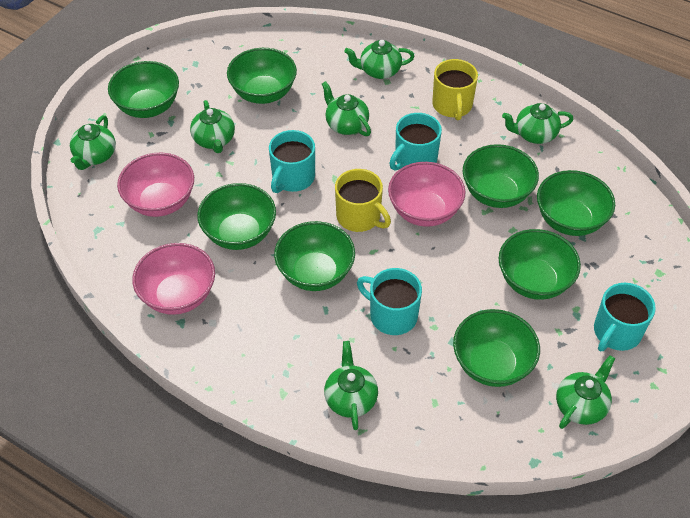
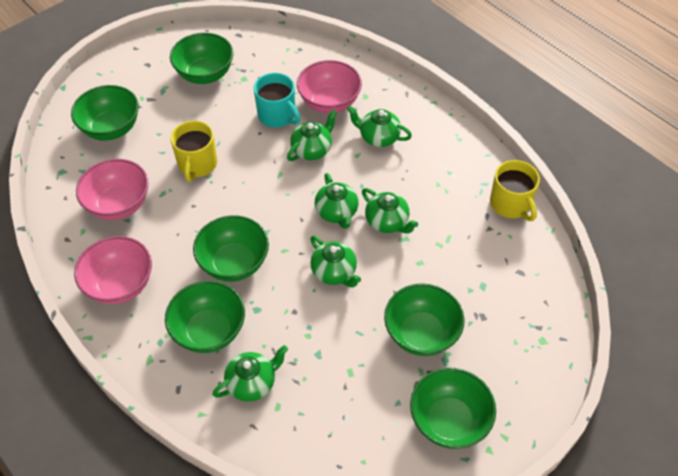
green bowl: 8 -> 6
green teapot: 7 -> 6
turquoise mug: 4 -> 1

